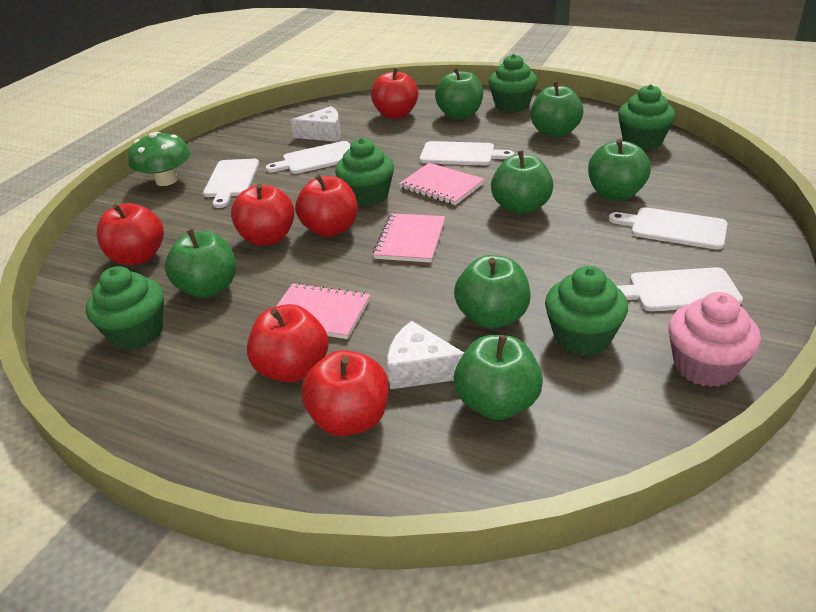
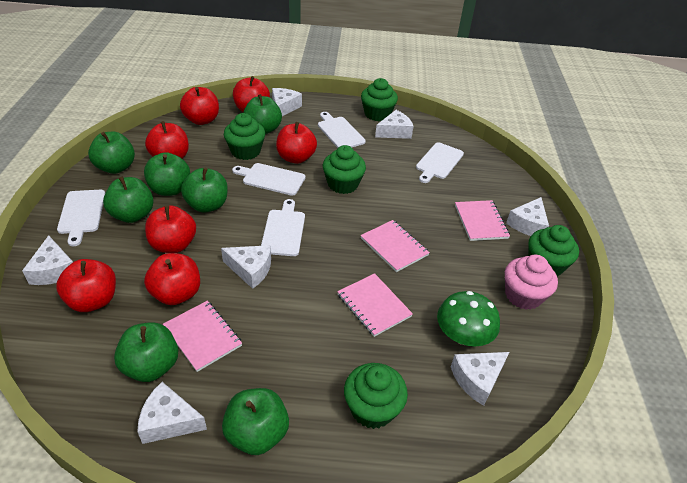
pink notebook: 3 -> 4
red apple: 6 -> 7
white cheese: 2 -> 7

